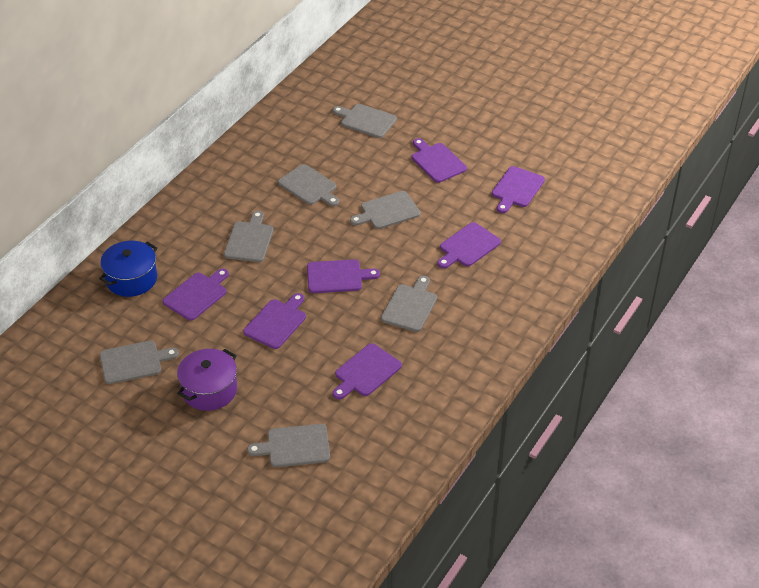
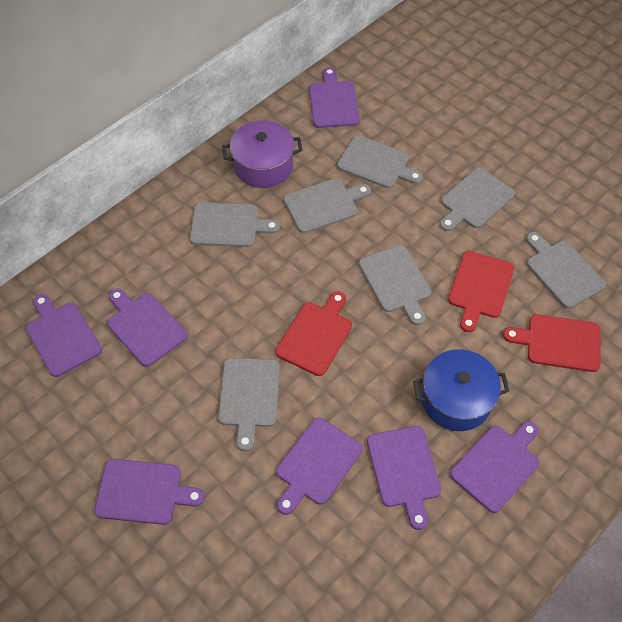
red cutting board: 0 -> 3

